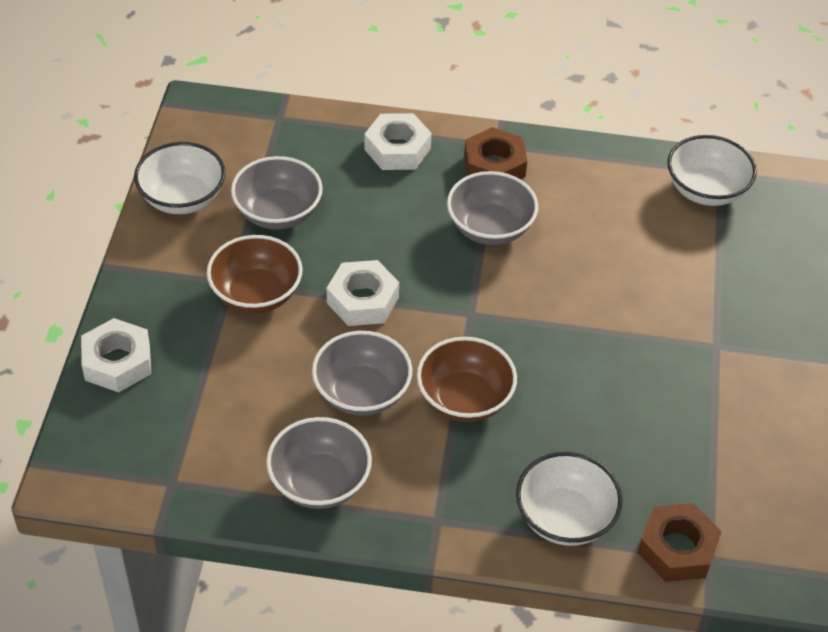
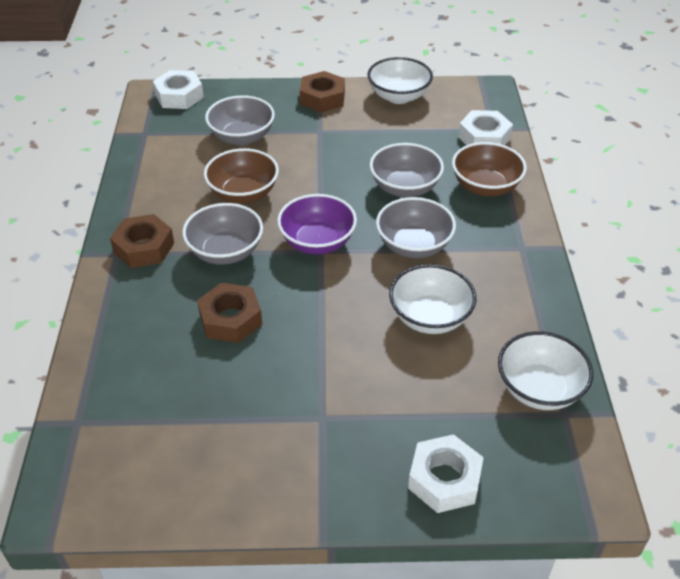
brown nut: 2 -> 3
purple bowl: 0 -> 1

